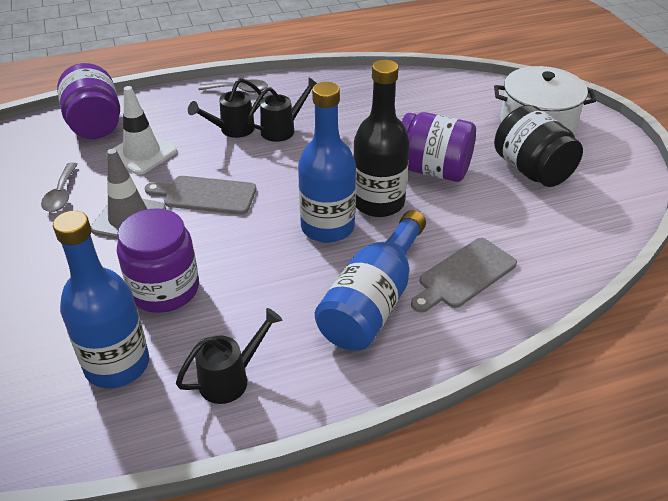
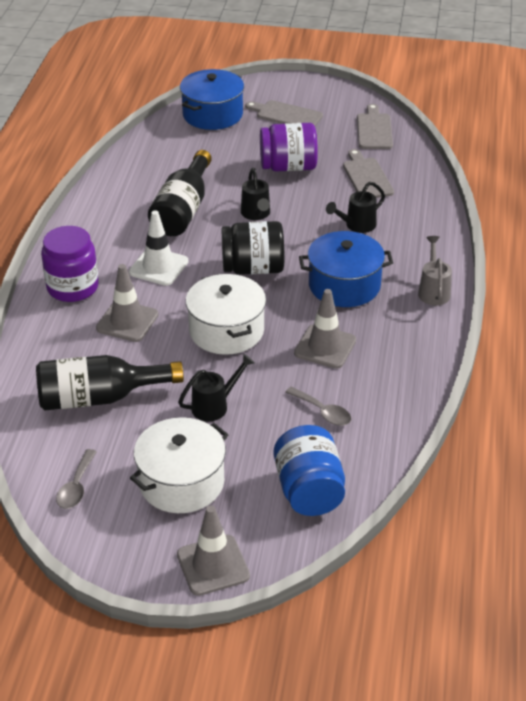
black bottle: 1 -> 2
blue bottle: 3 -> 0
blue jar: 0 -> 1
blue pot: 0 -> 2
grey cutting board: 2 -> 3
grey traffic cone: 1 -> 3
grey watering can: 0 -> 1
purple jar: 3 -> 2
white pot: 1 -> 2

